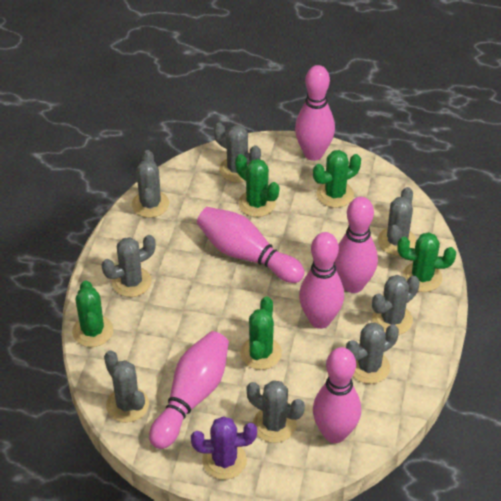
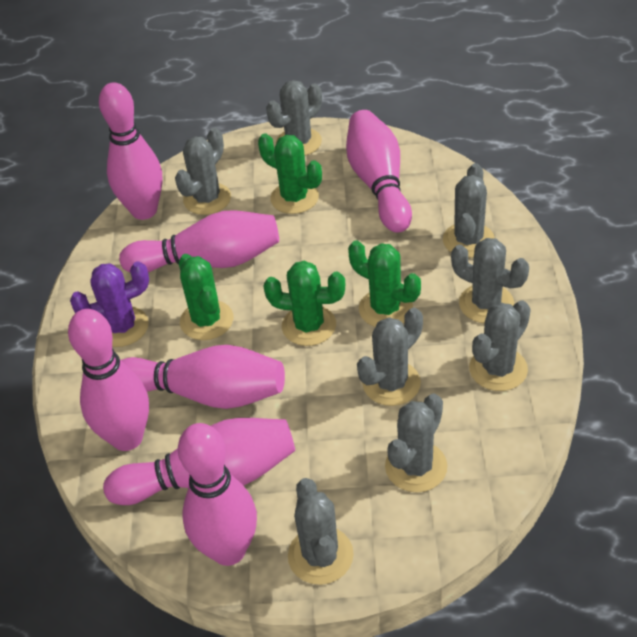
green cactus: 5 -> 4
pink bowling pin: 6 -> 7

